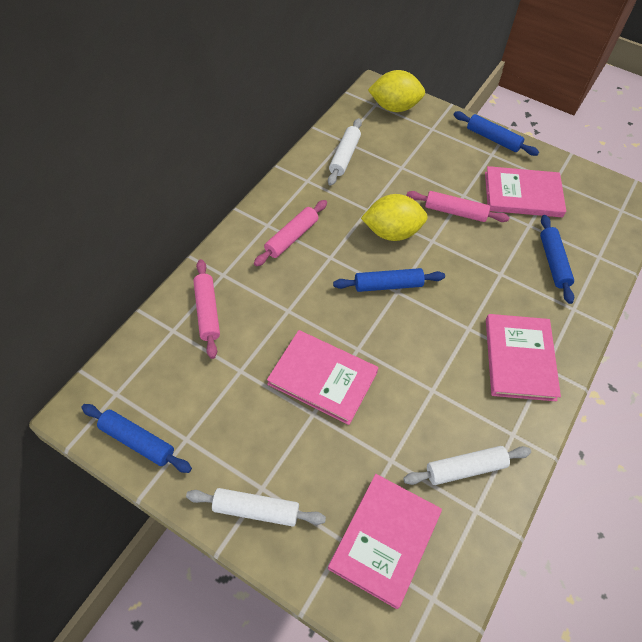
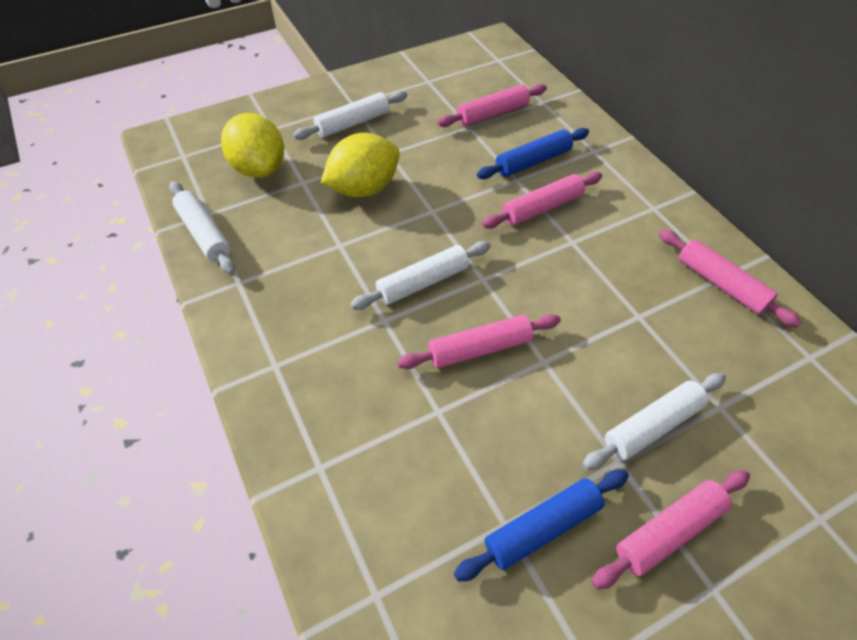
blue rolling pin: 4 -> 2
pink book: 4 -> 0
pink rolling pin: 3 -> 5
white rolling pin: 3 -> 4

